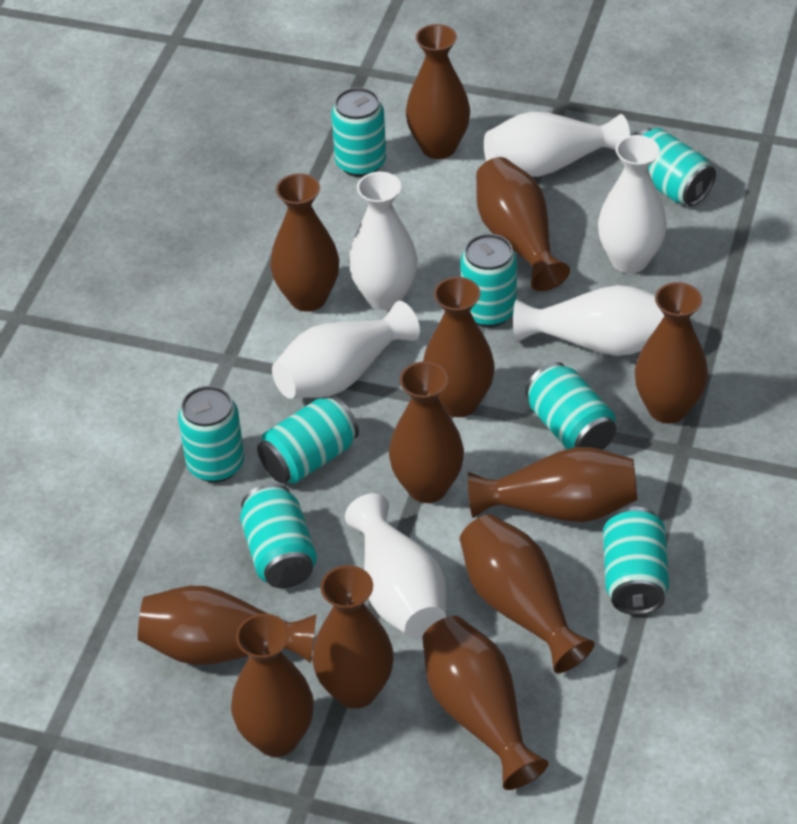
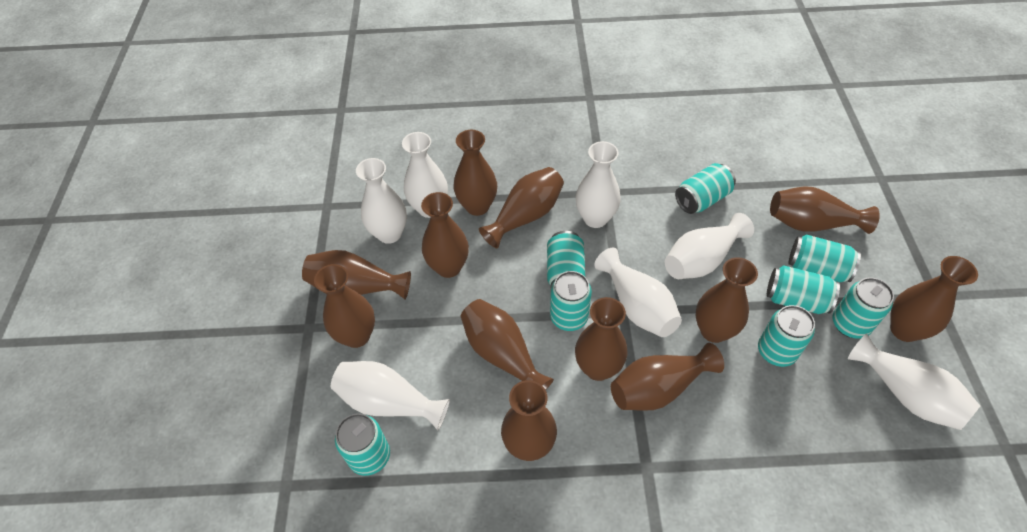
white vase: 6 -> 7

